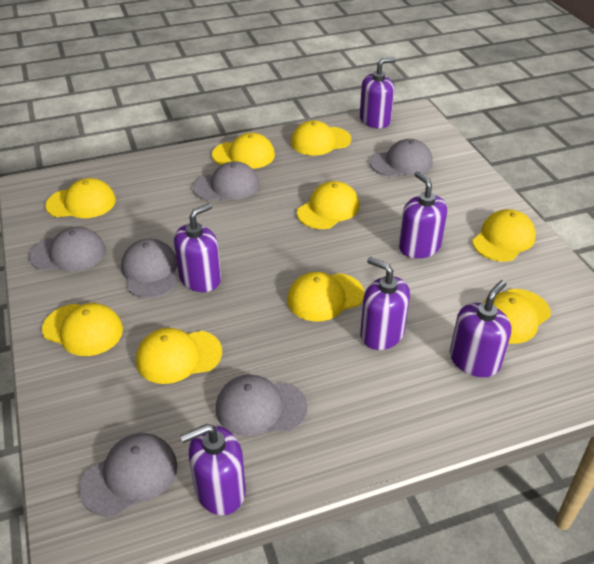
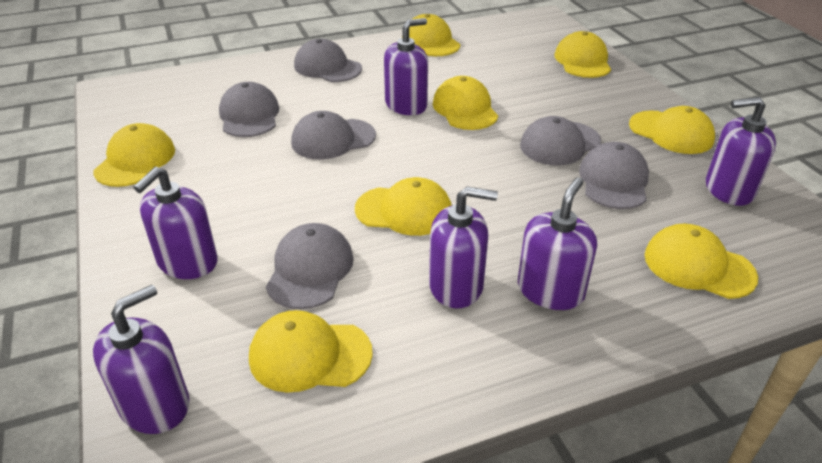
yellow cap: 9 -> 8

